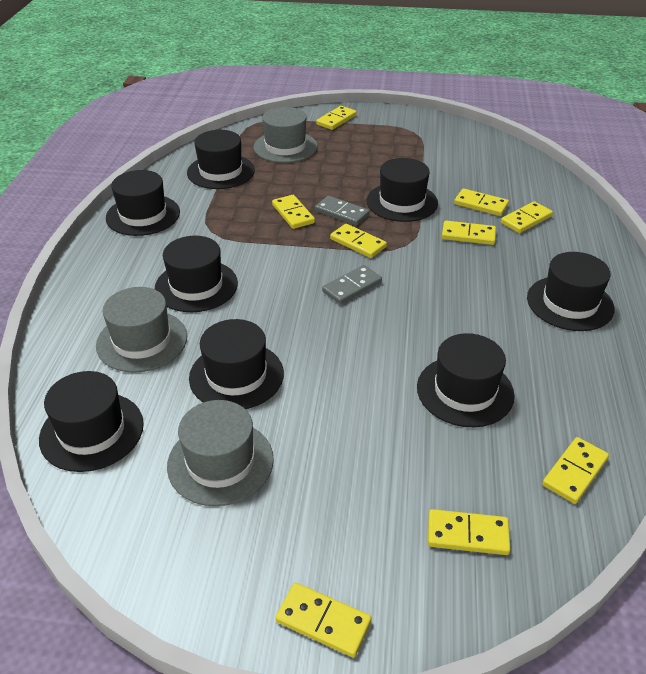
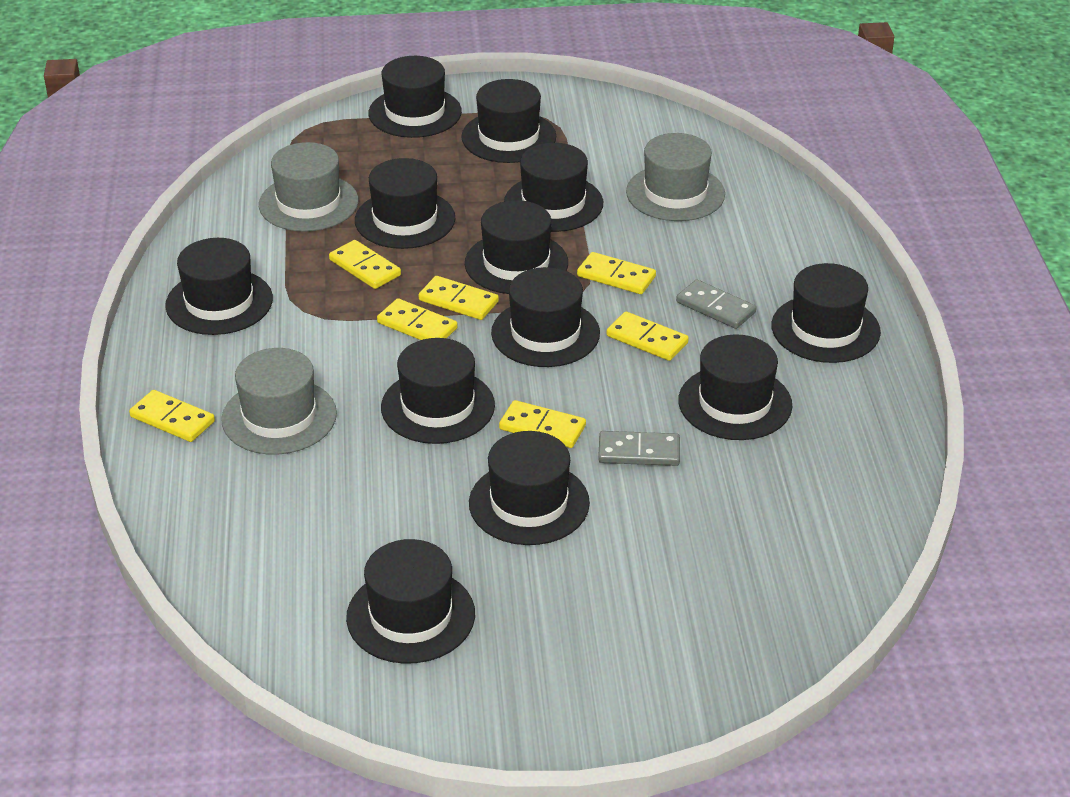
black hat: 8 -> 12
yellow domino: 9 -> 7

